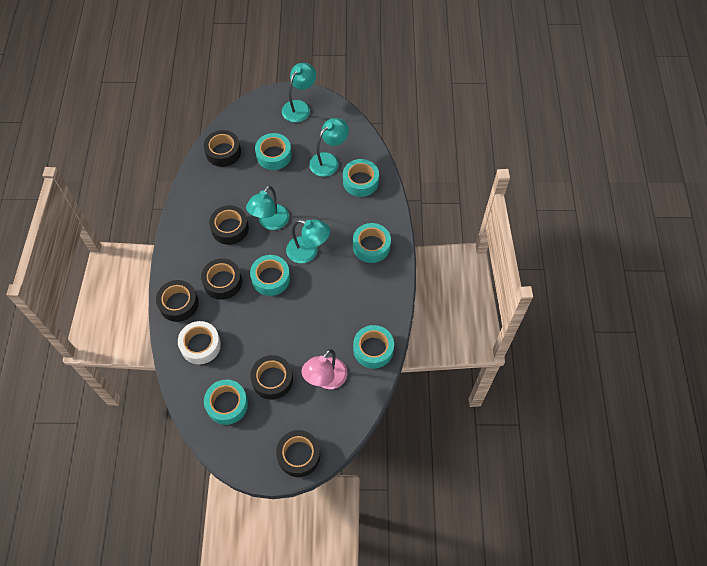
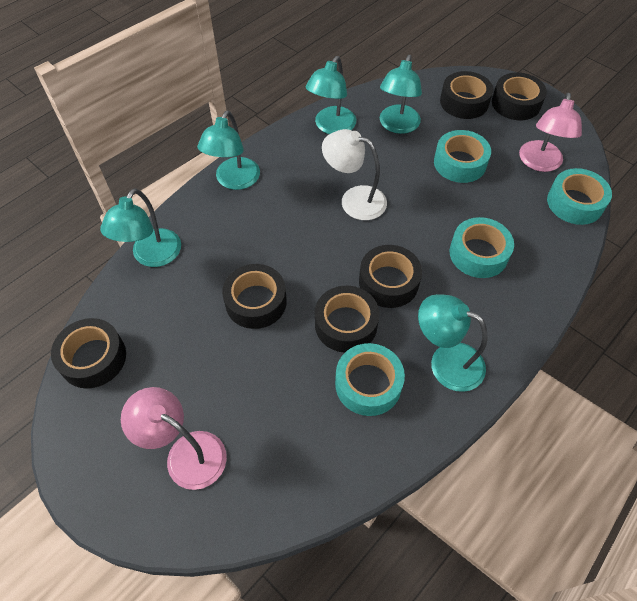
pink lamp: 1 -> 2
turquoise lamp: 4 -> 5
turquoise tape: 6 -> 4
white lamp: 0 -> 1
white tape: 1 -> 0

